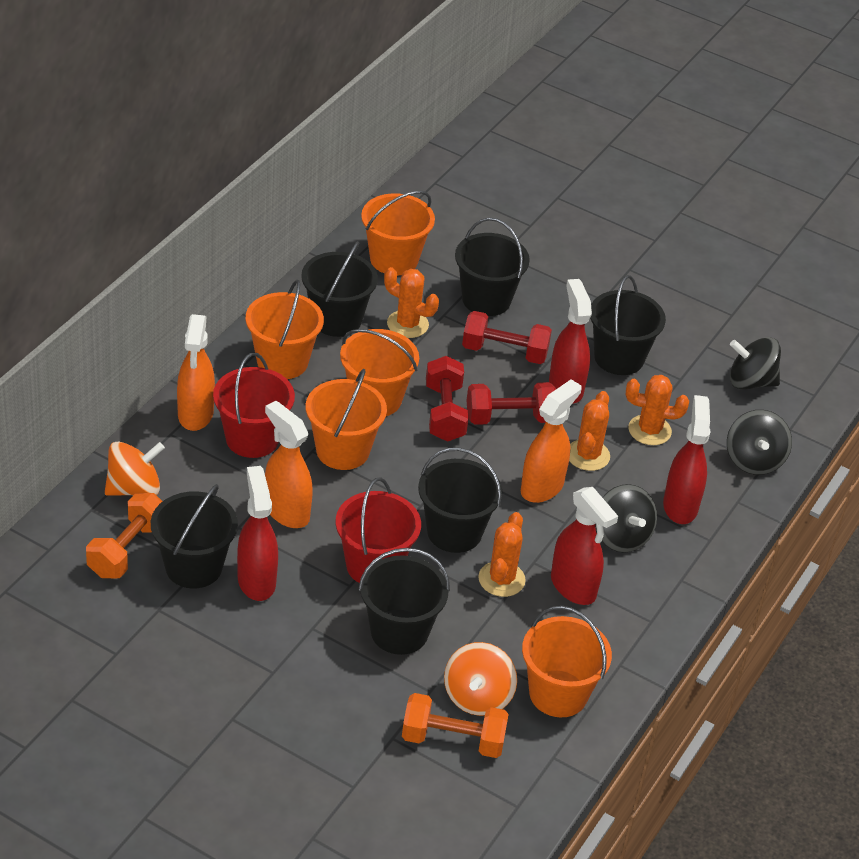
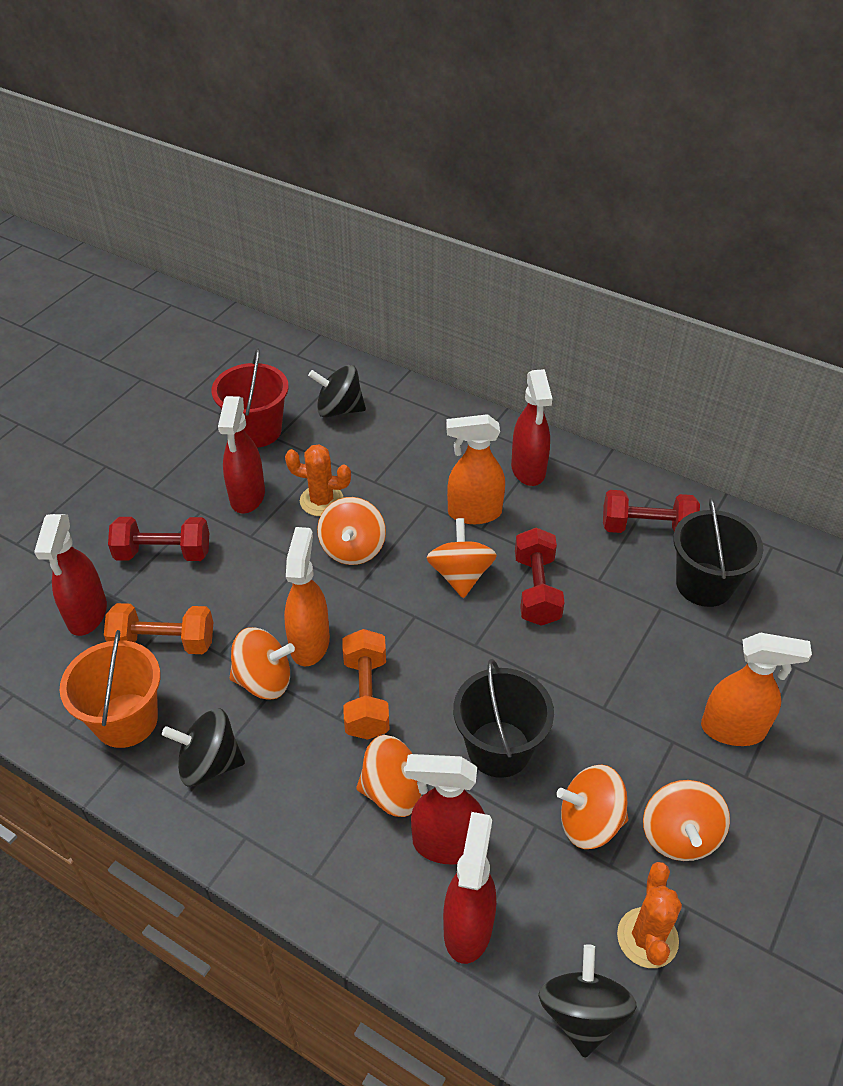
black bucket: 6 -> 2
orange bucket: 5 -> 1
orange cactus: 4 -> 2
orange spinning top: 2 -> 6
red bucket: 2 -> 1
red spray bottle: 4 -> 5

